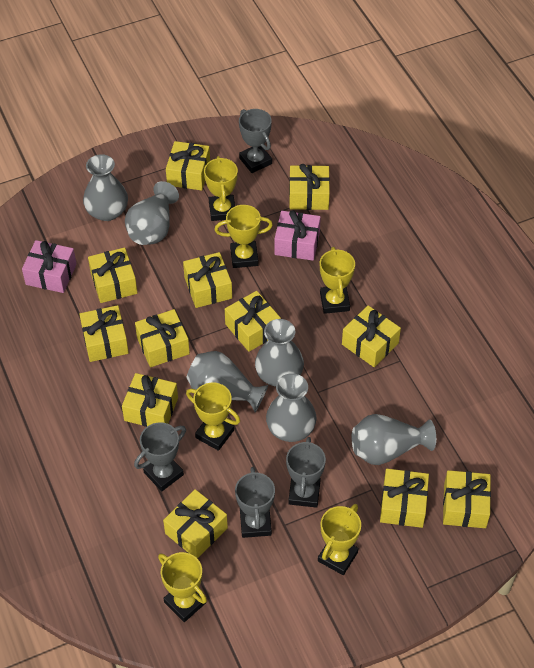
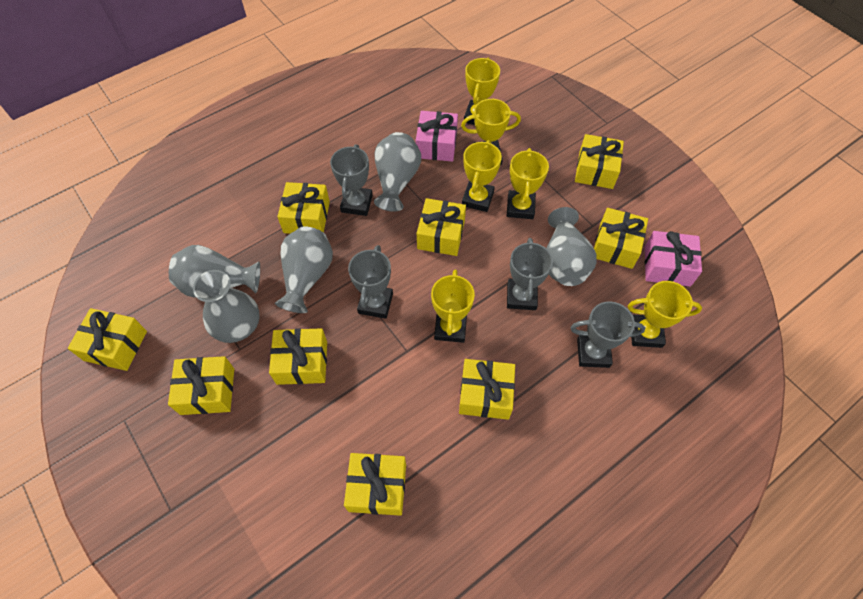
grey vase: 6 -> 5
yellow gift: 12 -> 9

